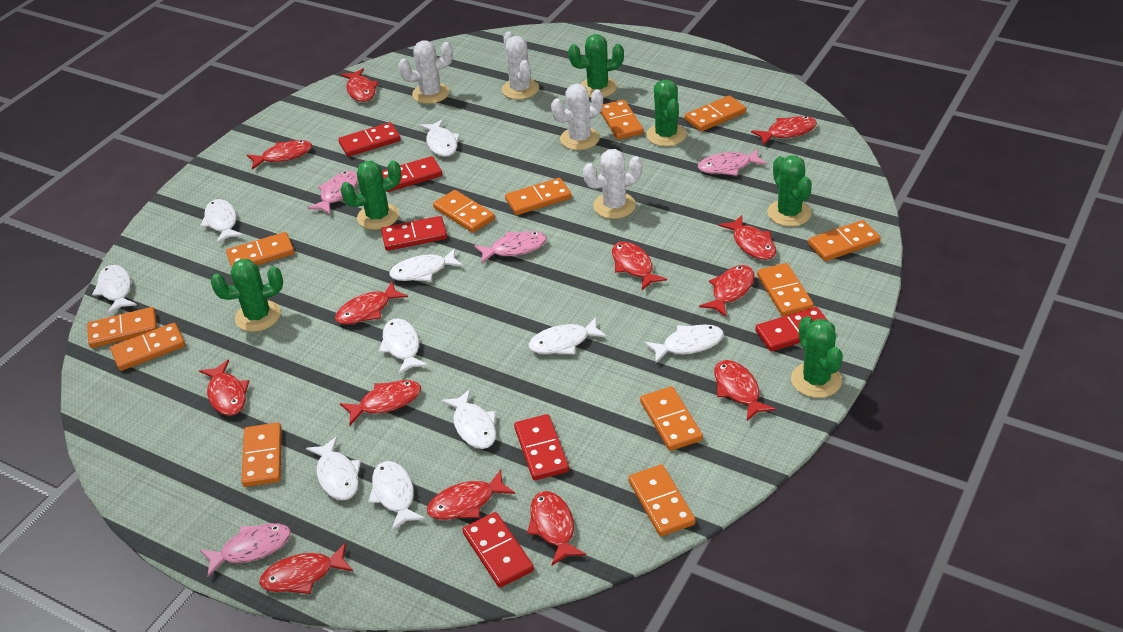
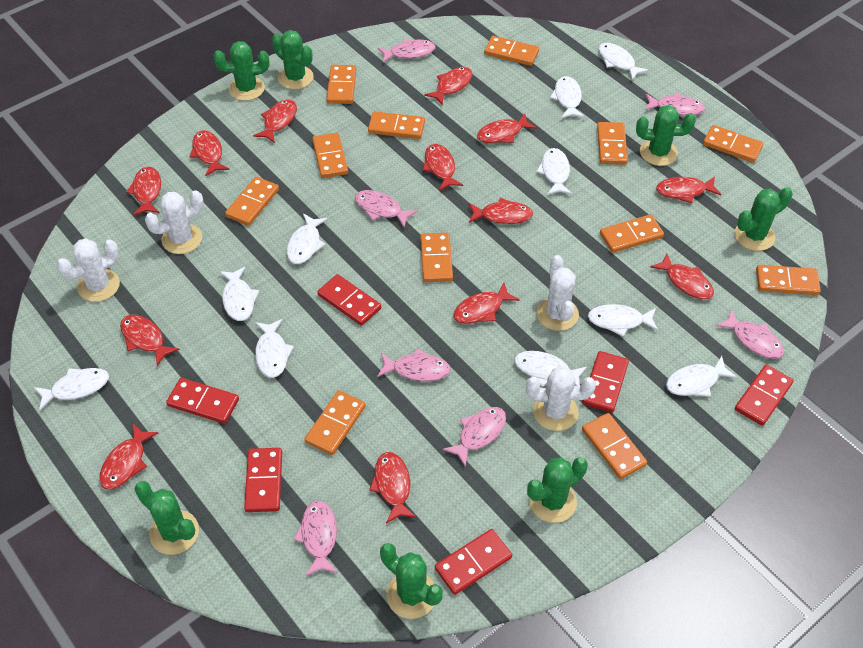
green cactus: 6 -> 7
pink fish: 4 -> 7

